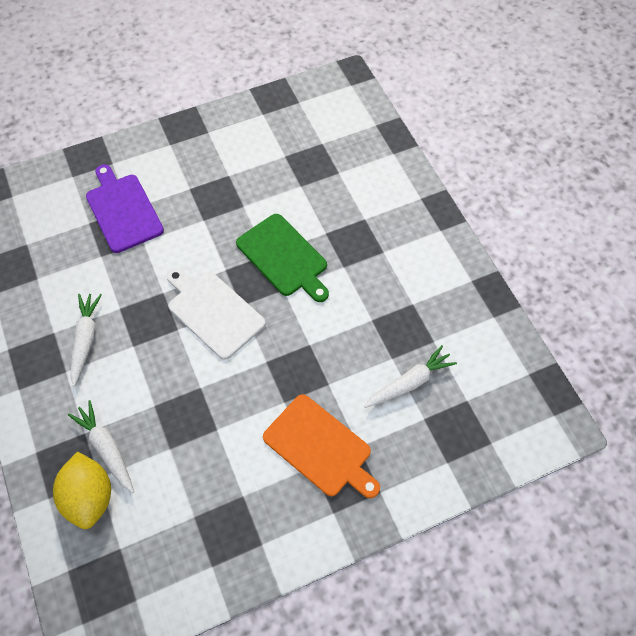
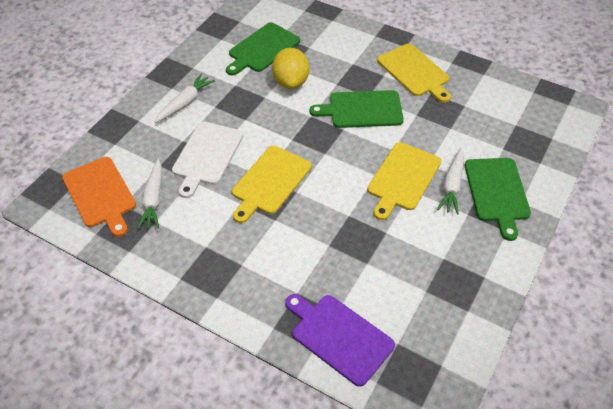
green cutting board: 1 -> 3
yellow cutting board: 0 -> 3

